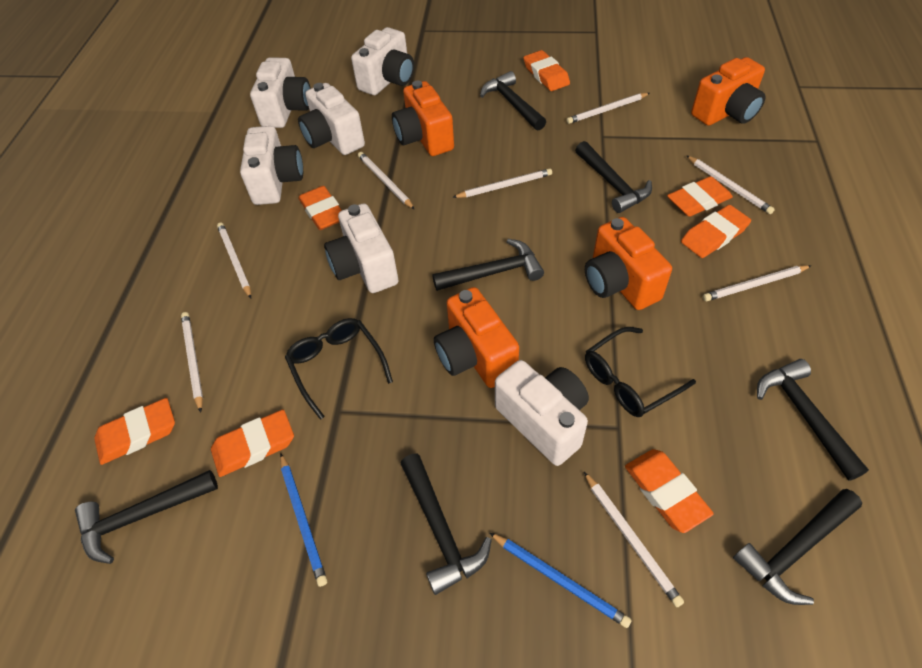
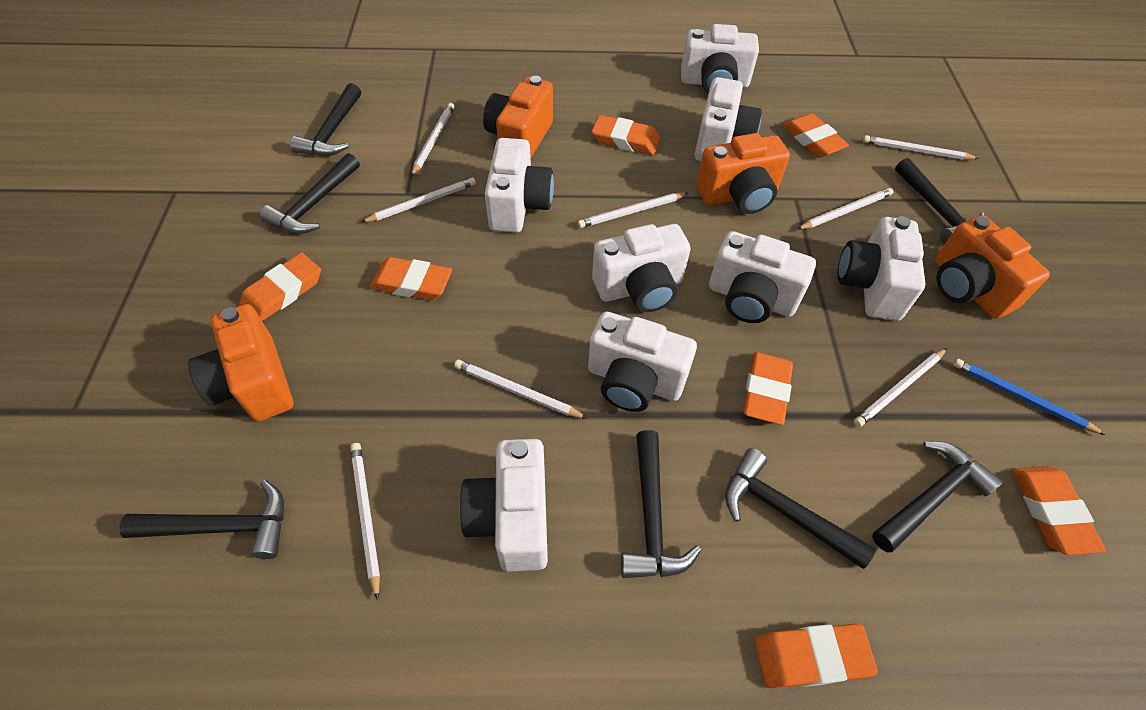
black glasses: 2 -> 0
blue pencil: 2 -> 1
white camera: 6 -> 8

